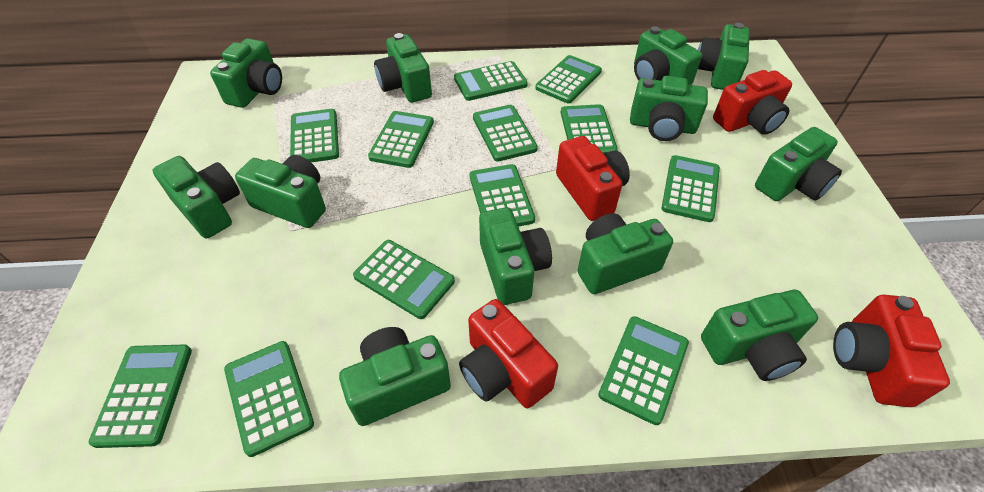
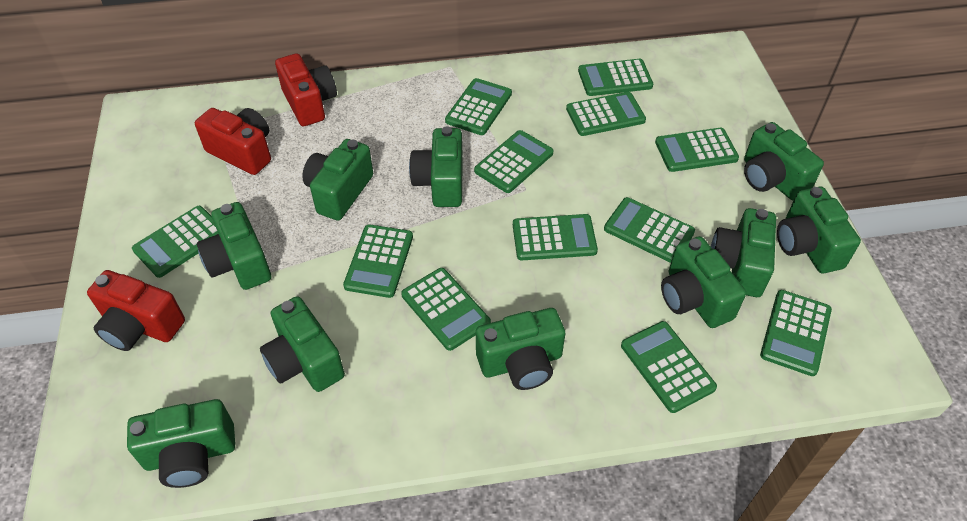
green camera: 12 -> 10
red camera: 4 -> 3

